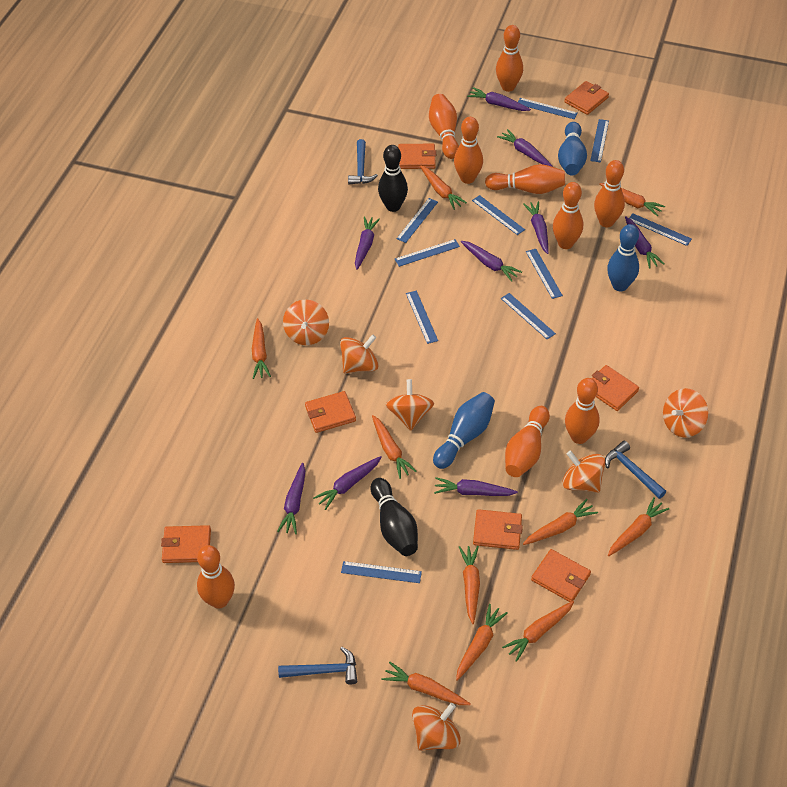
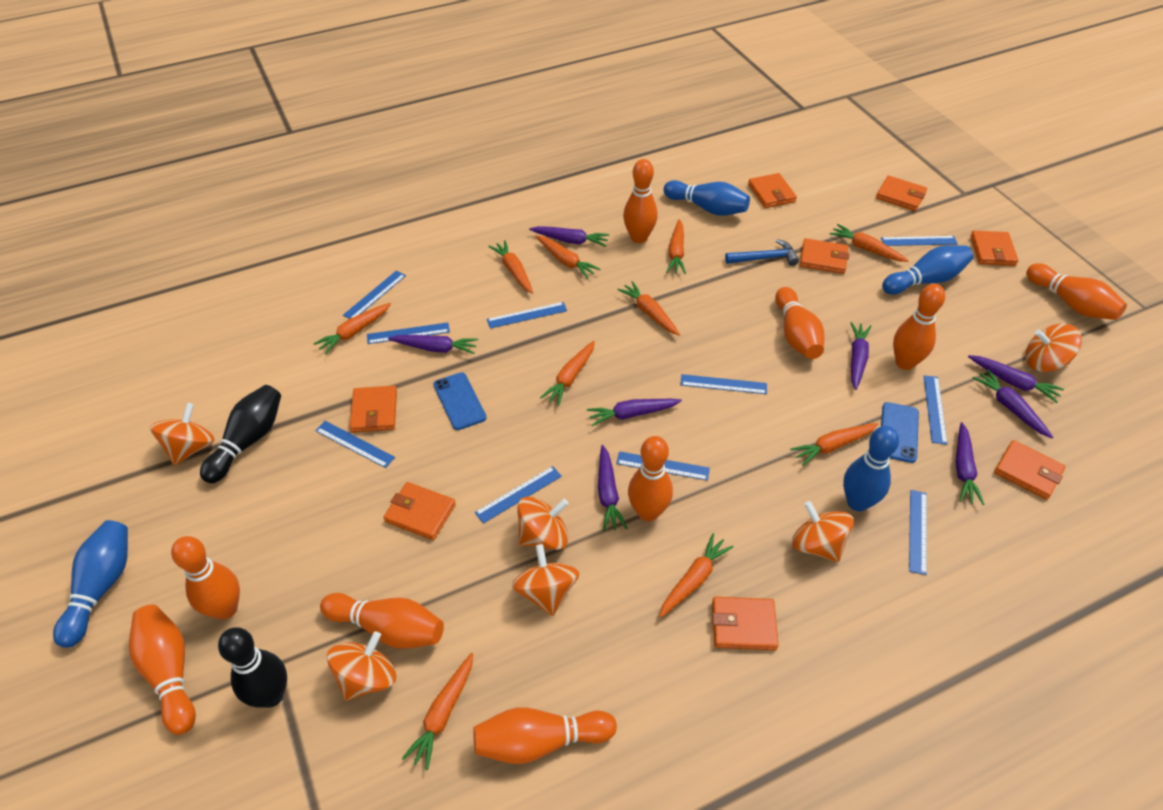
blue bowling pin: 3 -> 4
blue hammer: 3 -> 1
blue phone: 0 -> 2
orange wallet: 7 -> 8
purple carrot: 9 -> 8

